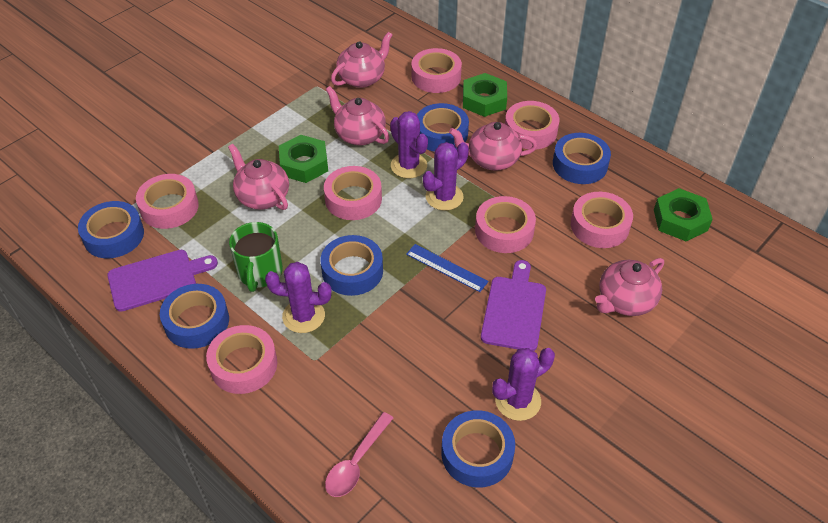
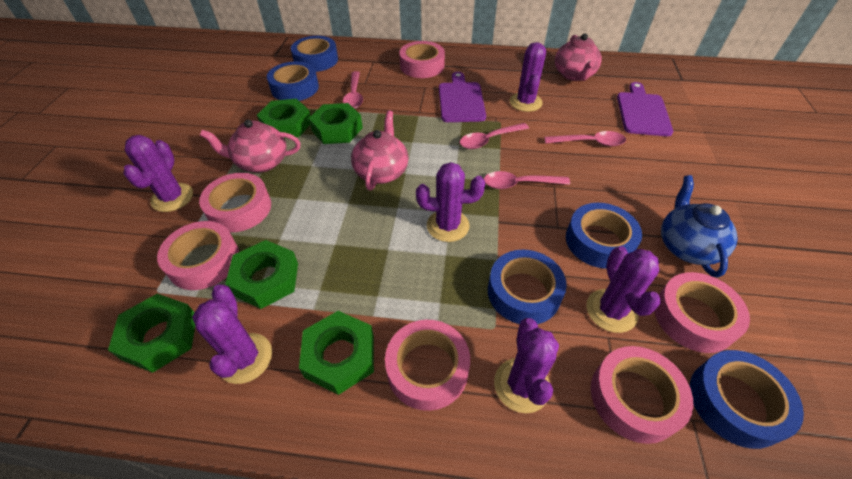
blue ruler: 1 -> 0
blue tape: 6 -> 5
blue teapot: 0 -> 1
green mug: 1 -> 0
green nut: 3 -> 5
pink spoon: 1 -> 4
pink tape: 7 -> 6
pink teapot: 5 -> 3
purple cactus: 4 -> 6

